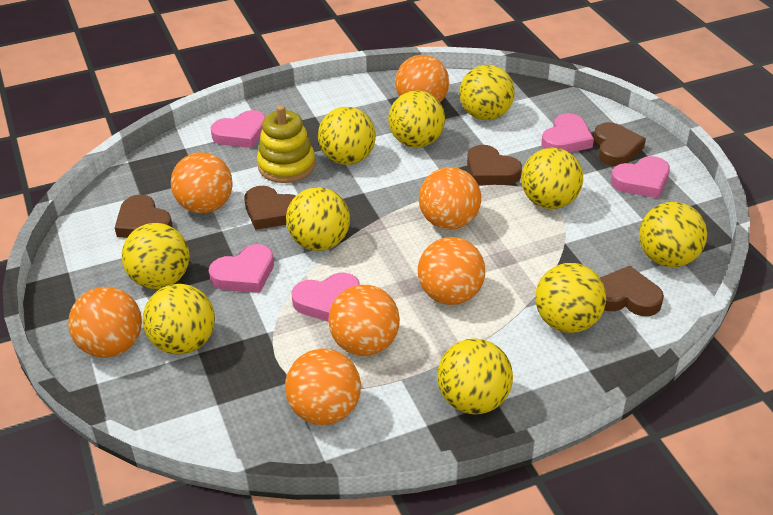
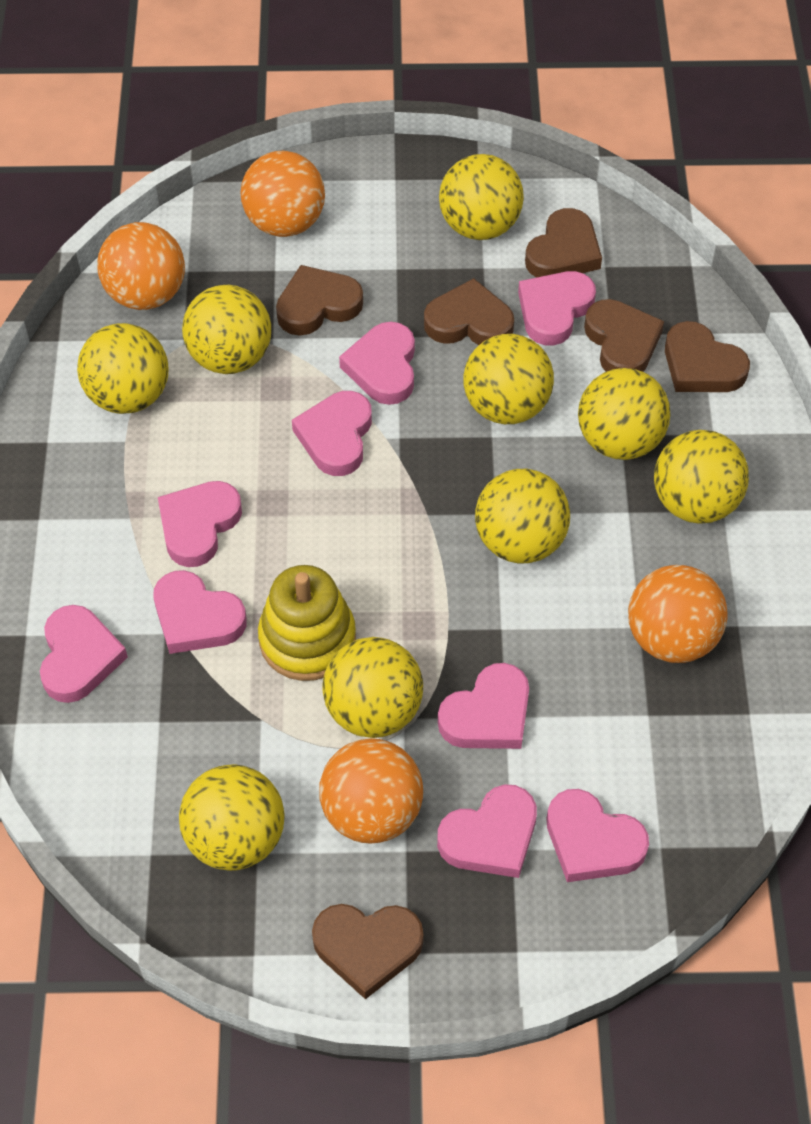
brown heart: 5 -> 6
orange ball: 7 -> 4
pink heart: 5 -> 9
yellow ball: 10 -> 9

